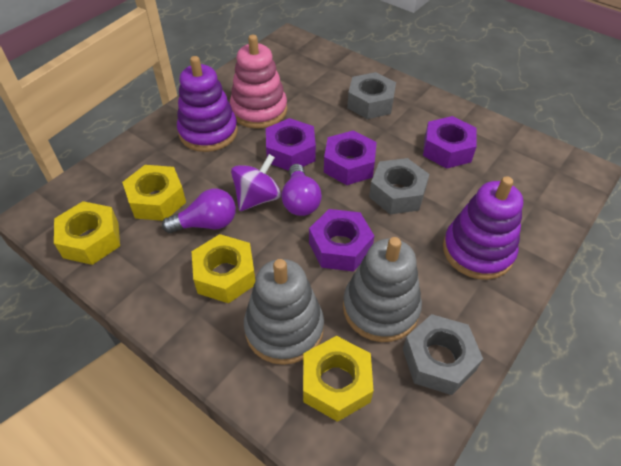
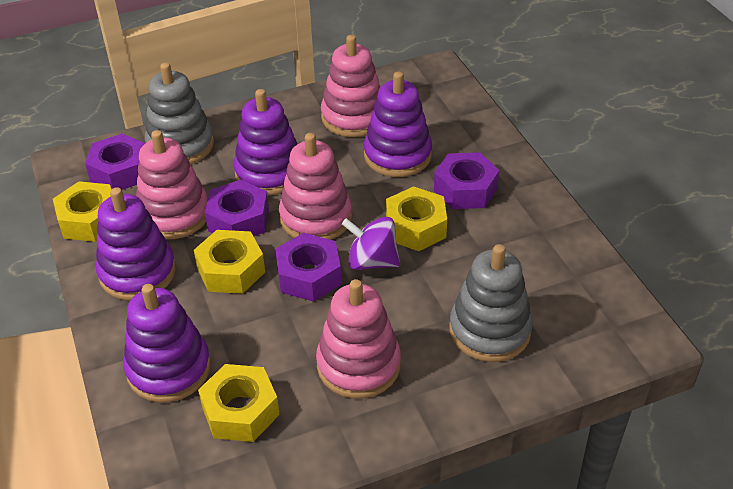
grey nut: 3 -> 0
pink stacking toy: 1 -> 4
purple light bulb: 2 -> 0
purple stacking toy: 2 -> 4

